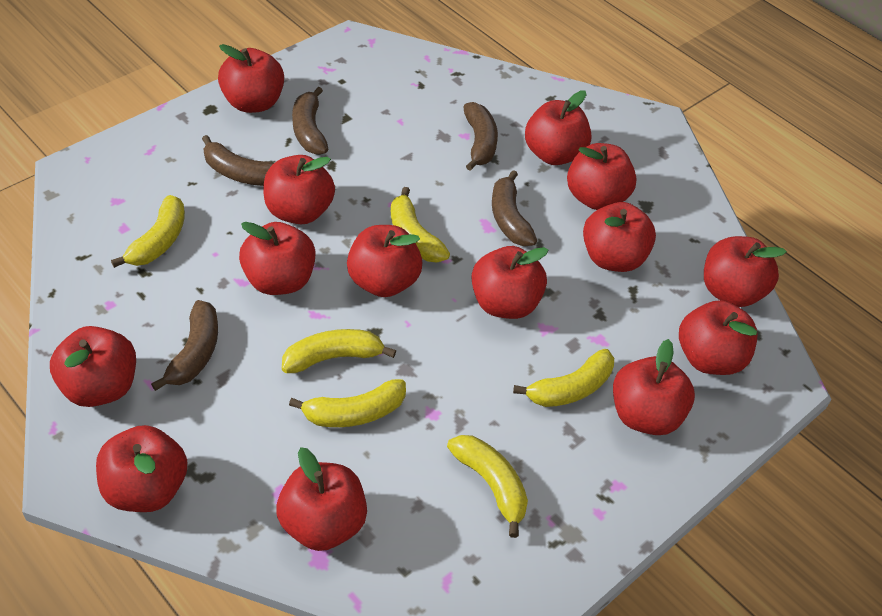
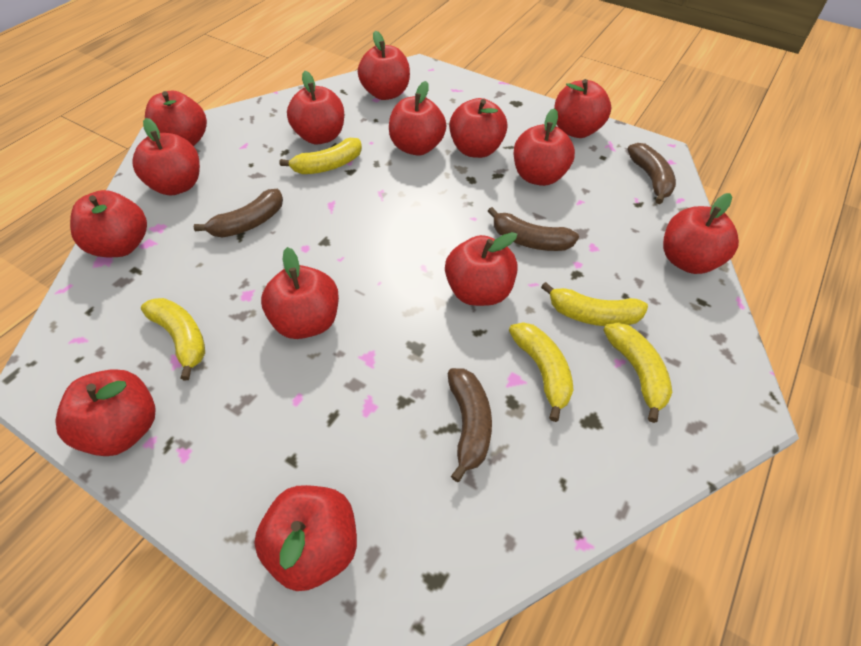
brown banana: 5 -> 4
yellow banana: 6 -> 5

